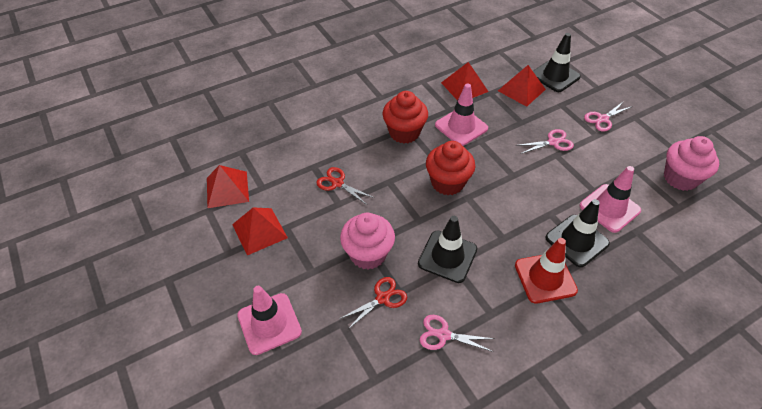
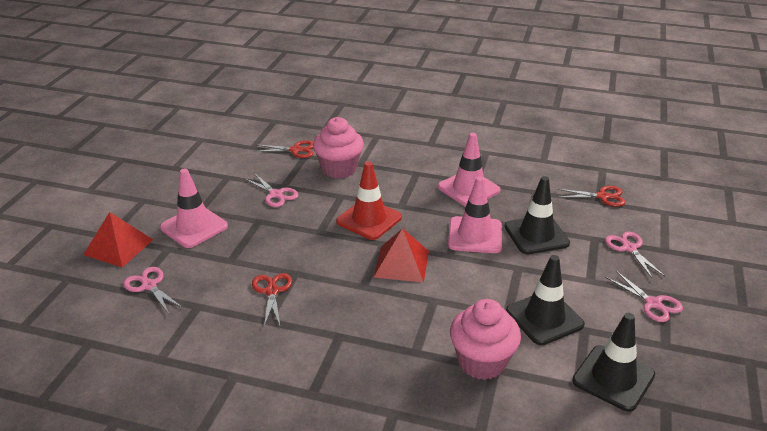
pink scissors: 3 -> 4
red cupcake: 2 -> 0
red pyramid: 4 -> 2
red scissors: 2 -> 3

